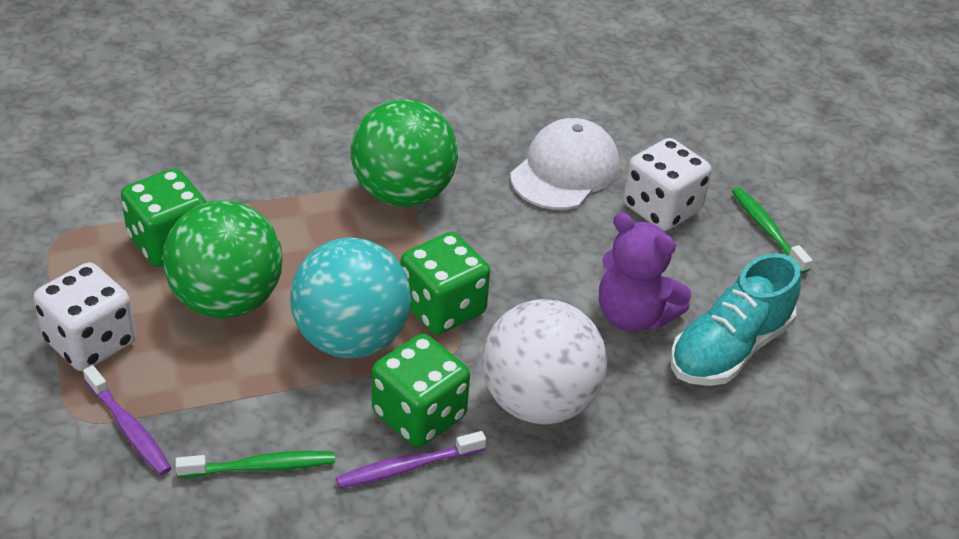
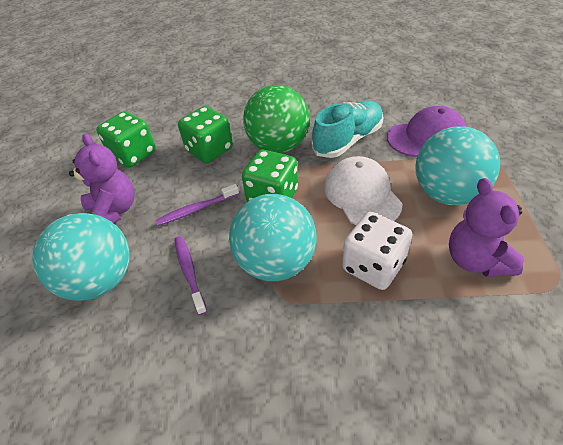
green ball: 2 -> 1
green toothbrush: 2 -> 0
purple cap: 0 -> 1
purple teddy bear: 1 -> 2
turquoise ball: 1 -> 3
white ball: 1 -> 0
white dice: 2 -> 1

